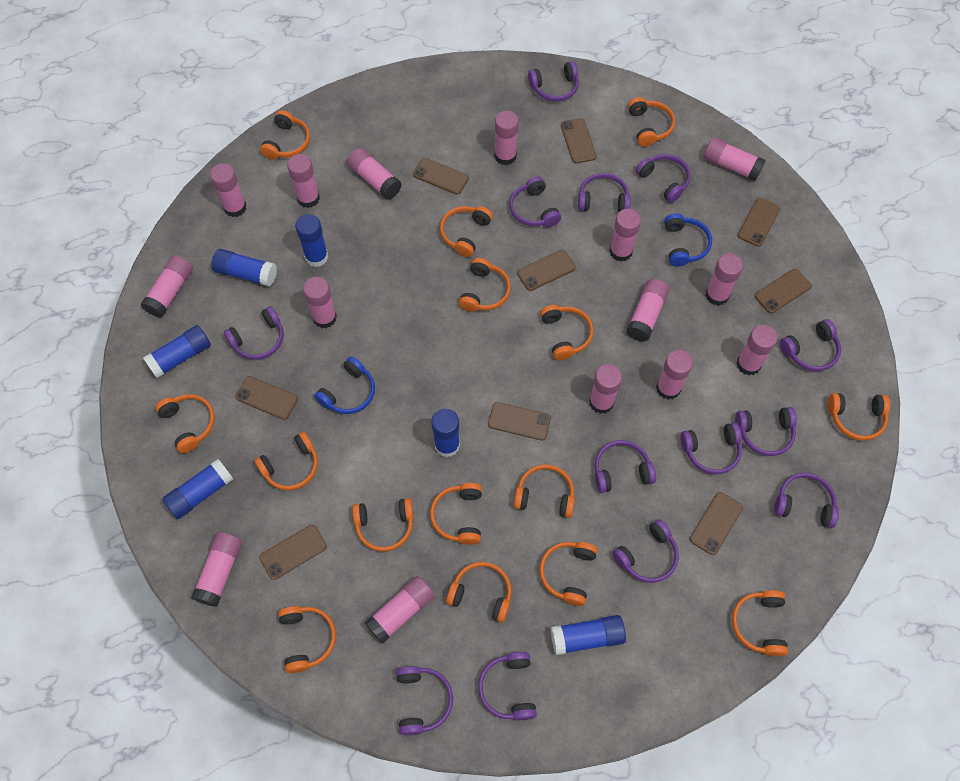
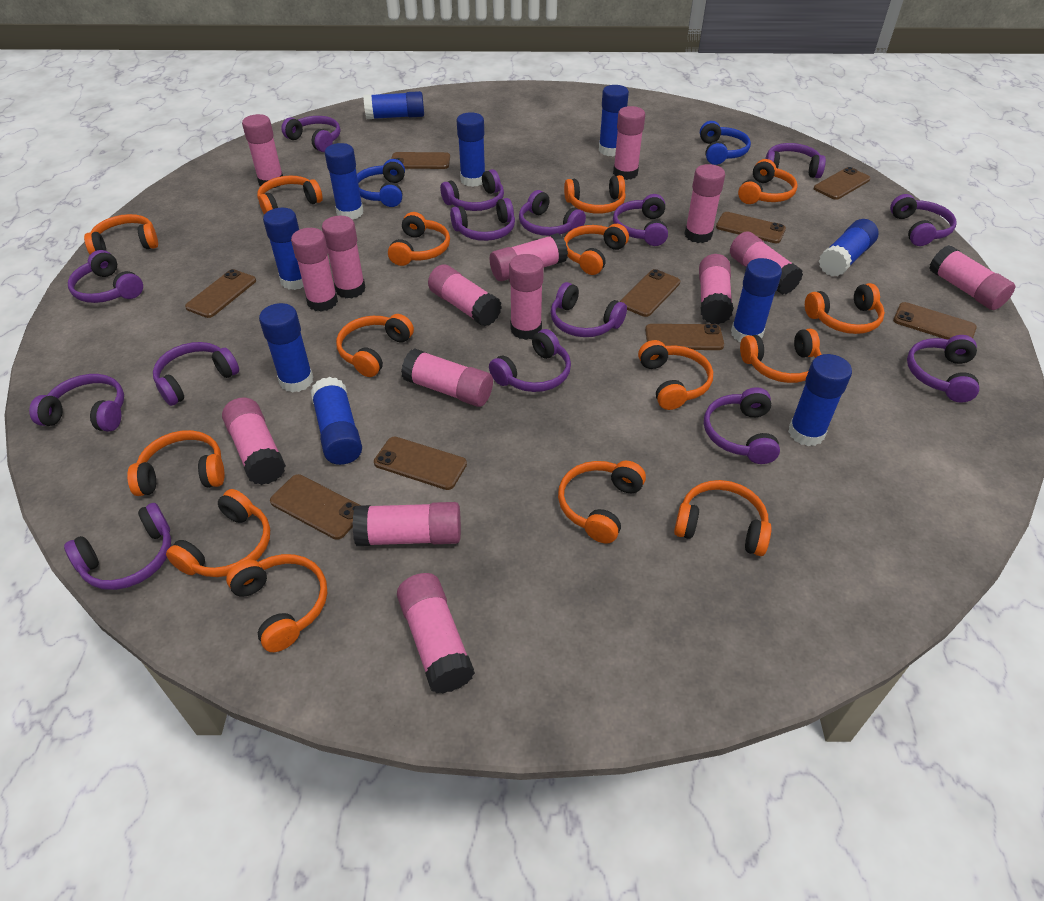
blue glue stick: 6 -> 10
purple headphones: 13 -> 15

